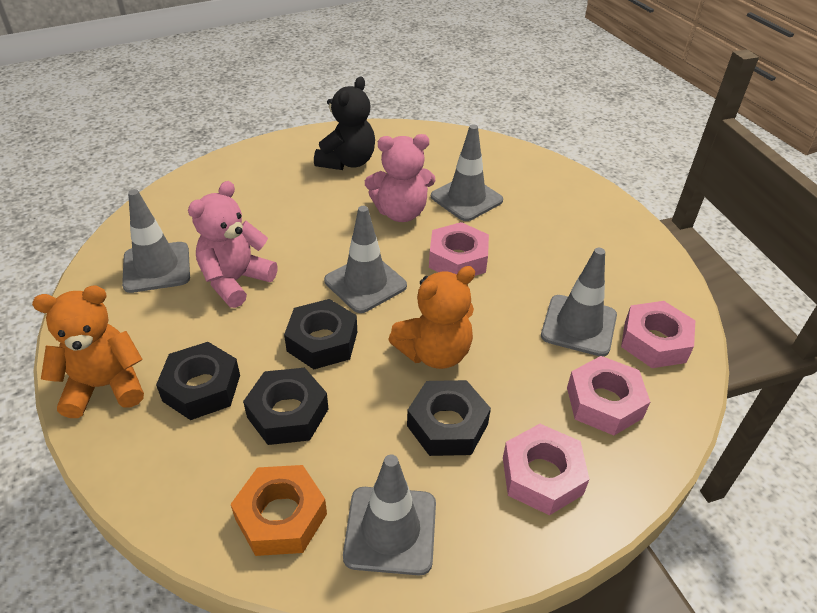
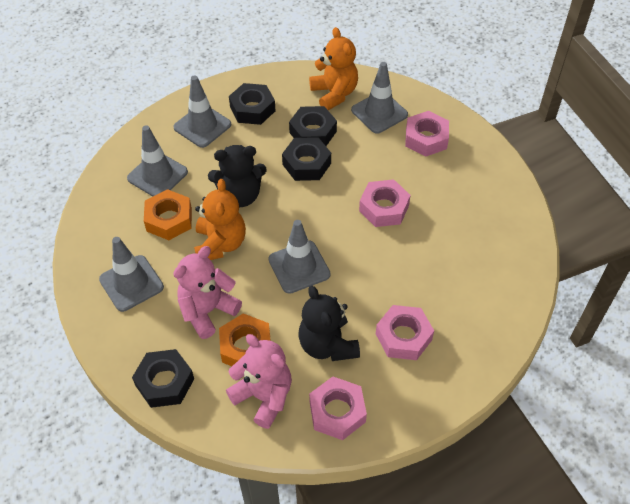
black teddy bear: 1 -> 2
orange nut: 1 -> 2

